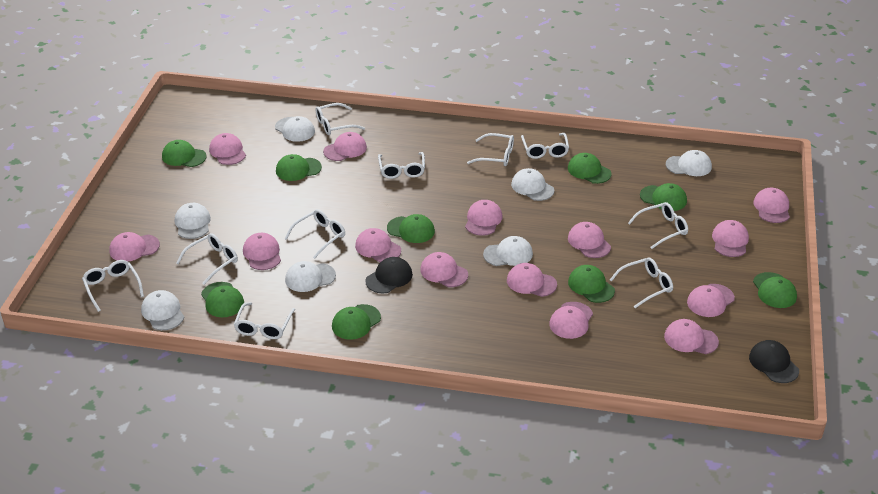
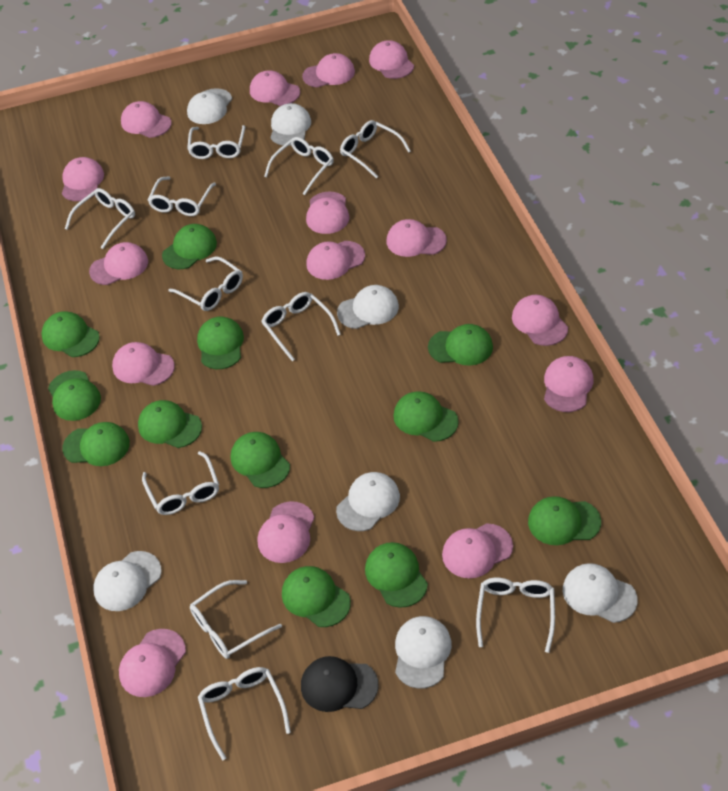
black cap: 2 -> 1
green cap: 9 -> 12
pink cap: 14 -> 15
white glasses: 10 -> 11

